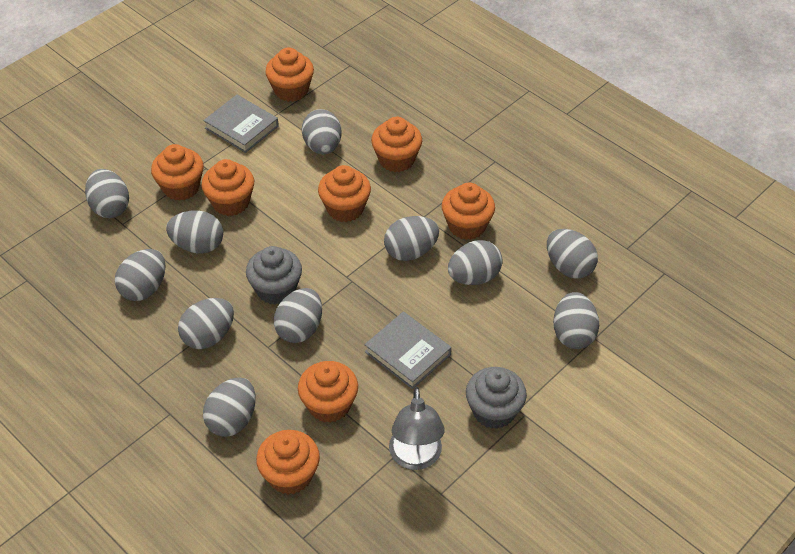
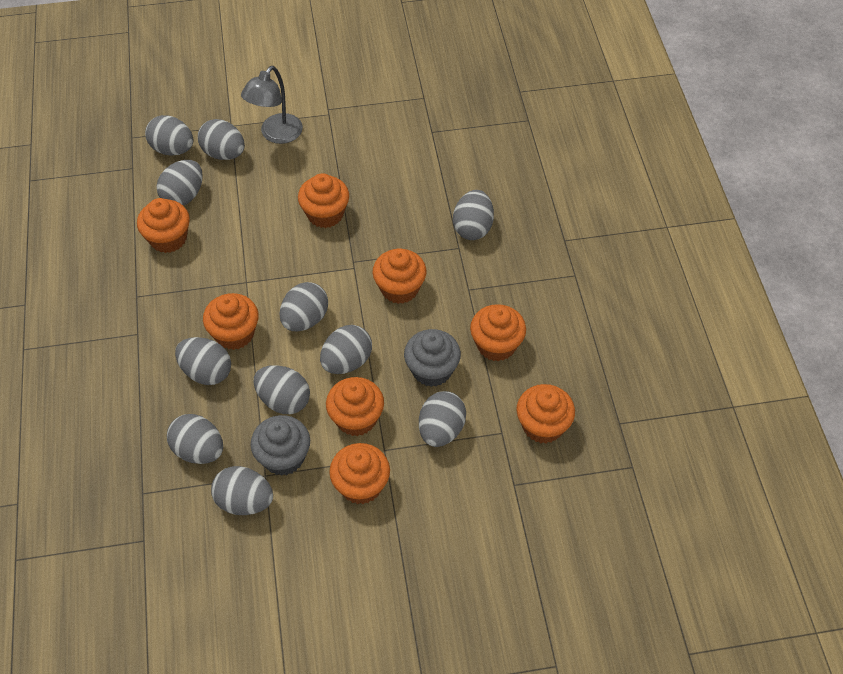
grey book: 2 -> 0

